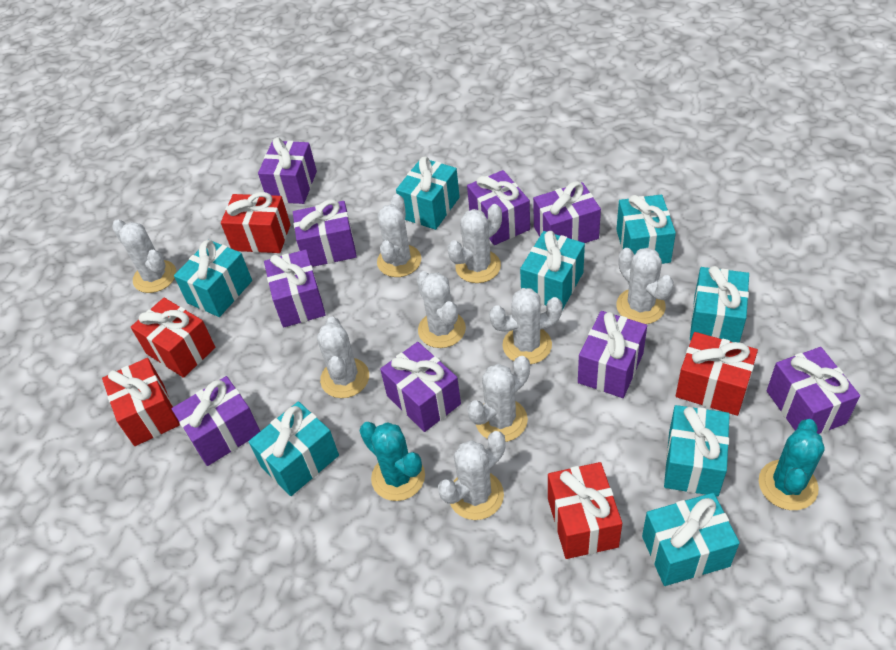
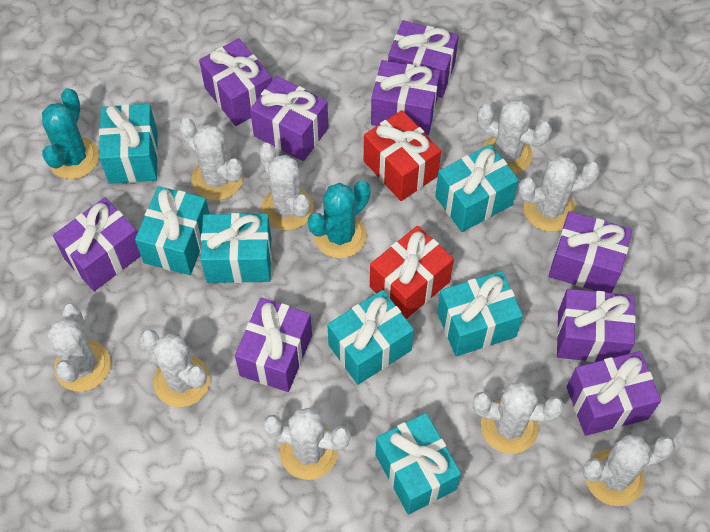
red gift: 5 -> 2
turquoise gift: 8 -> 7

